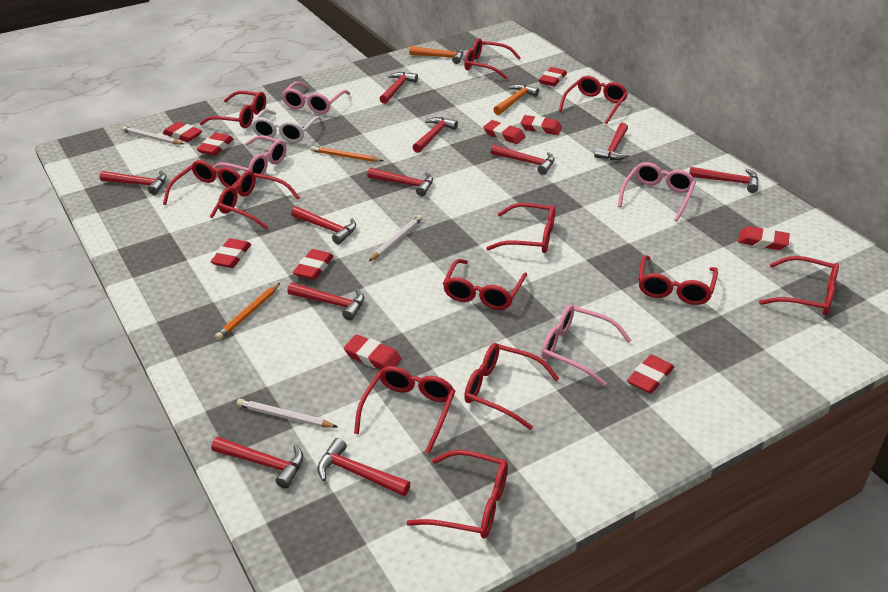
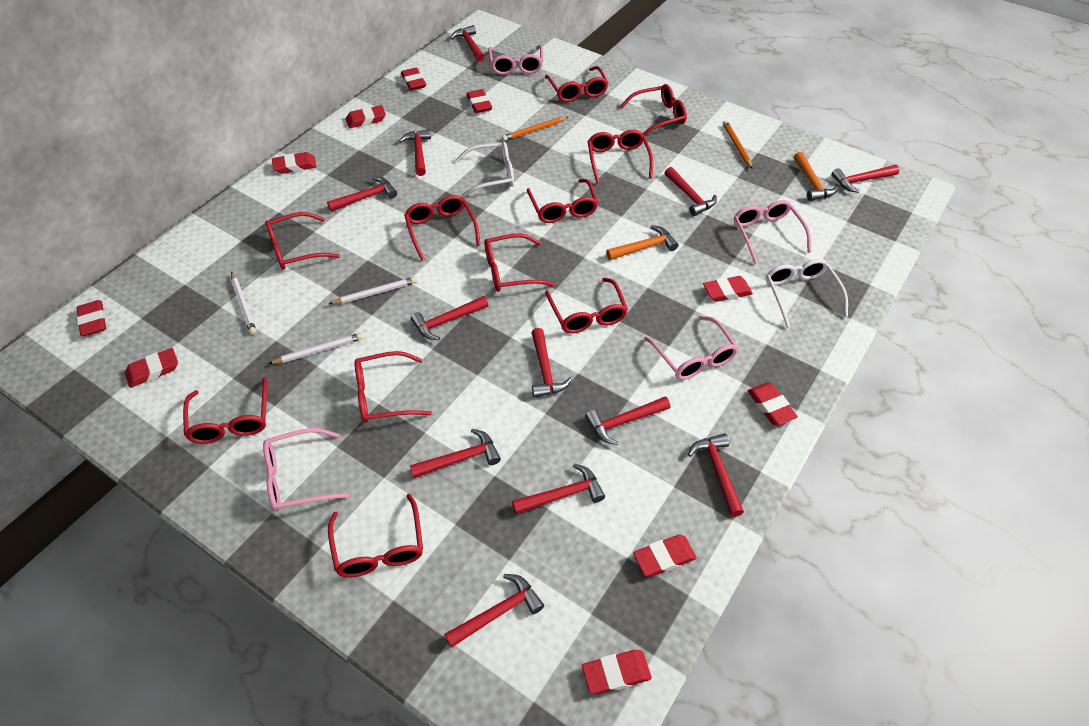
red glasses: 12 -> 11
red hammer: 11 -> 12
white glasses: 1 -> 2

